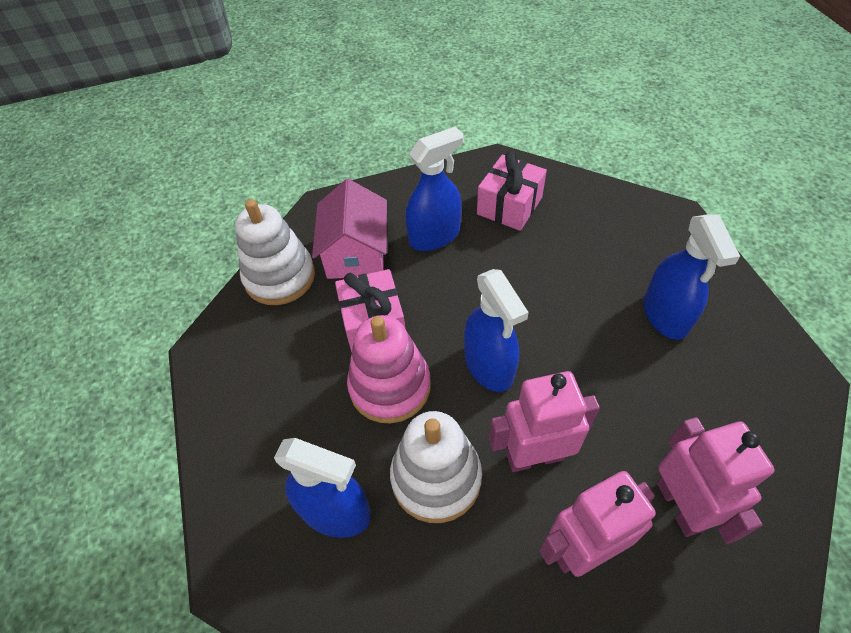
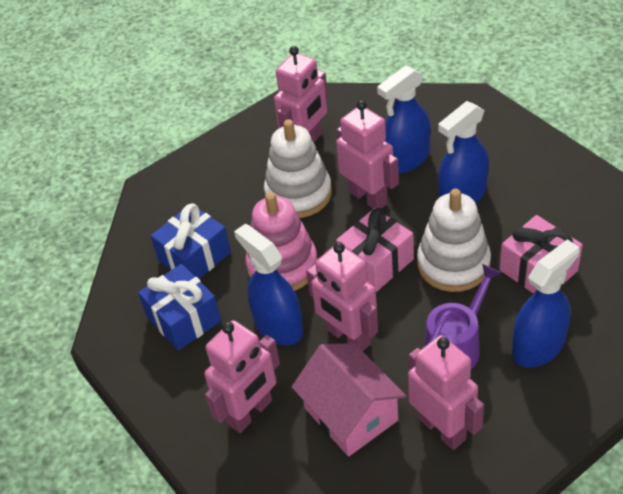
blue gift: 0 -> 2
pink robot: 3 -> 5
purple watering can: 0 -> 1

